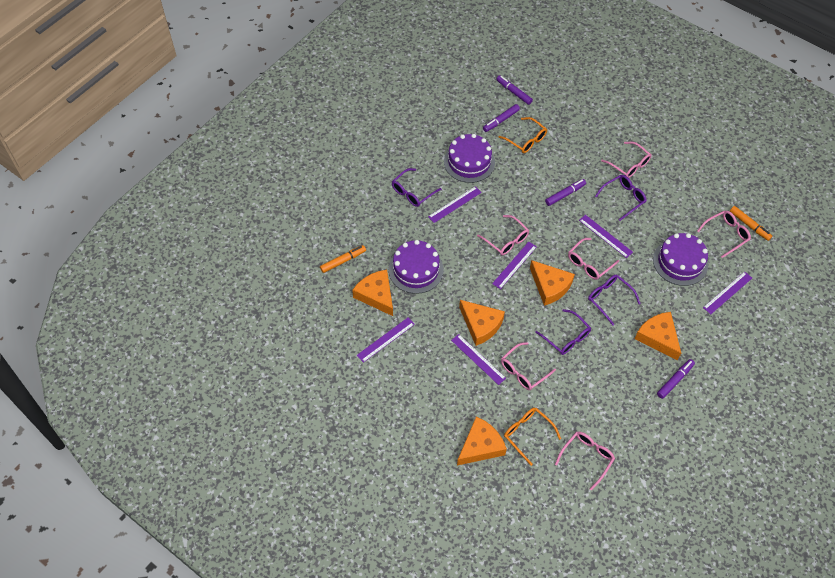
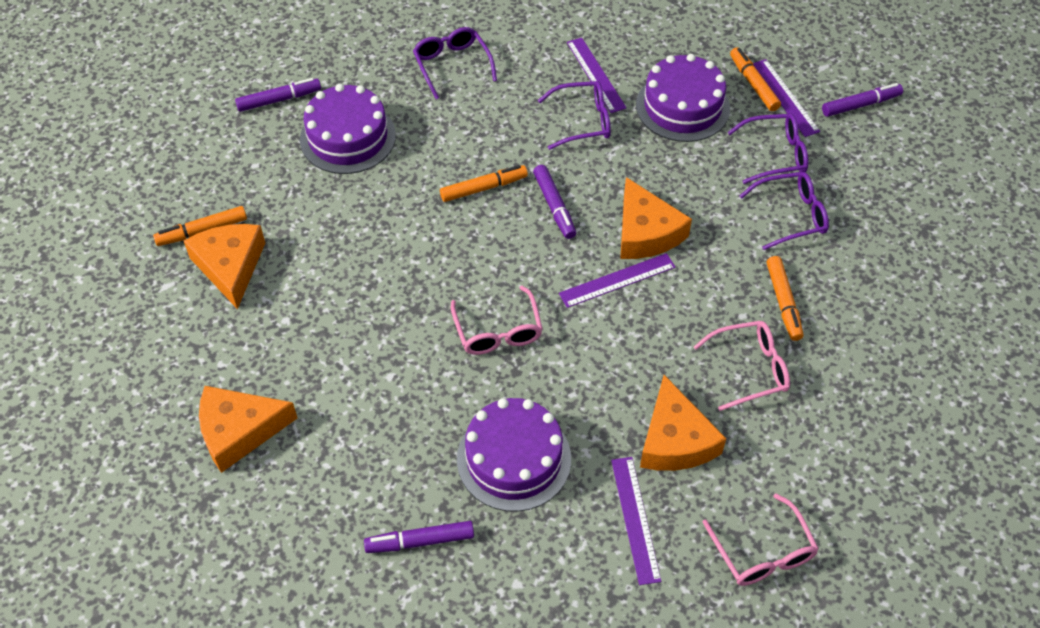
orange cheese: 5 -> 4
orange glasses: 2 -> 0
orange marker: 2 -> 4
pink glasses: 6 -> 3
purple ruler: 6 -> 4

